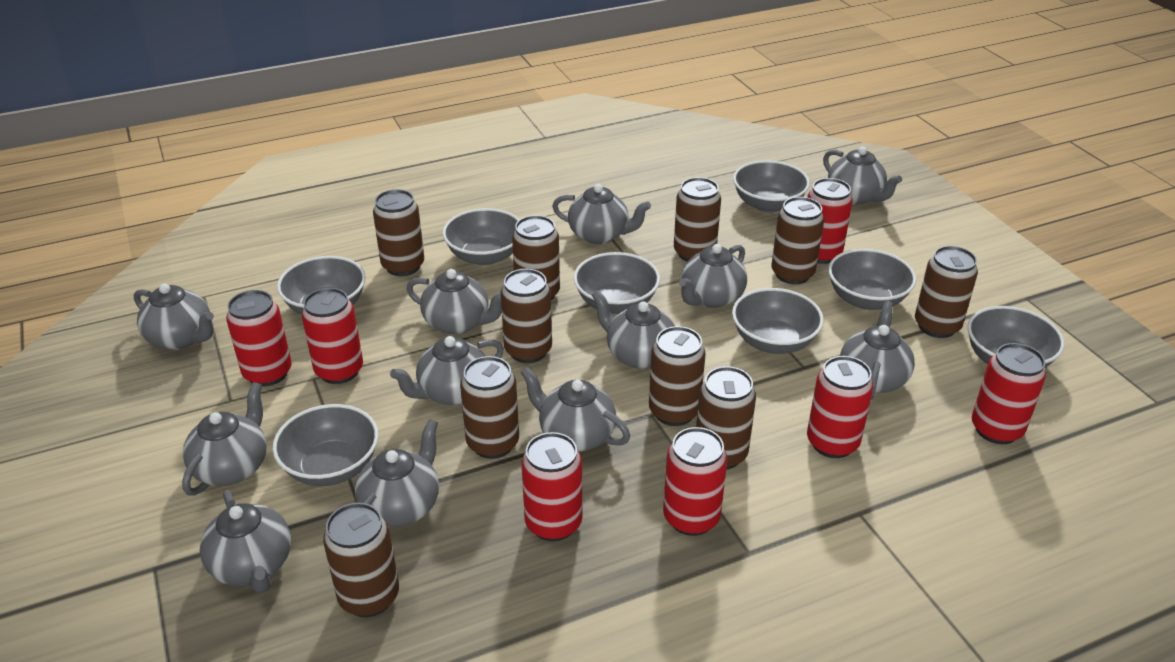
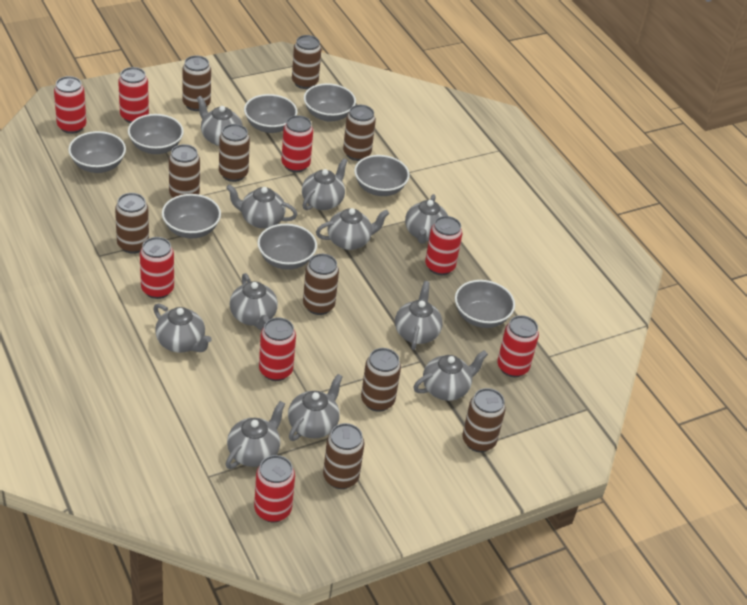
grey teapot: 12 -> 11
red can: 7 -> 8

